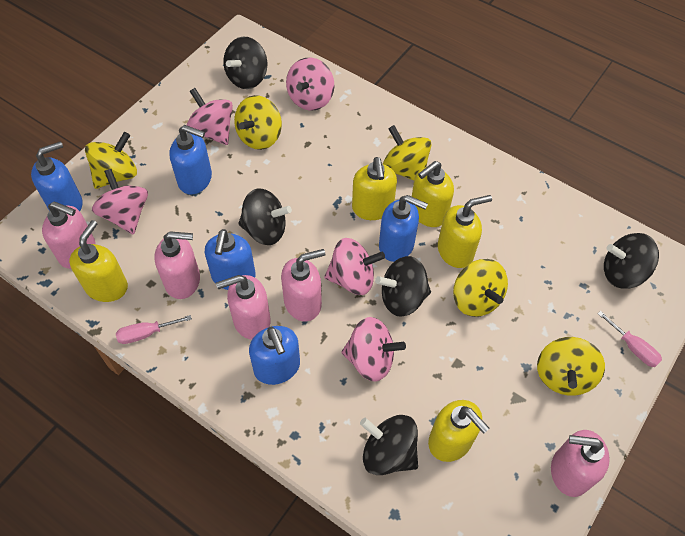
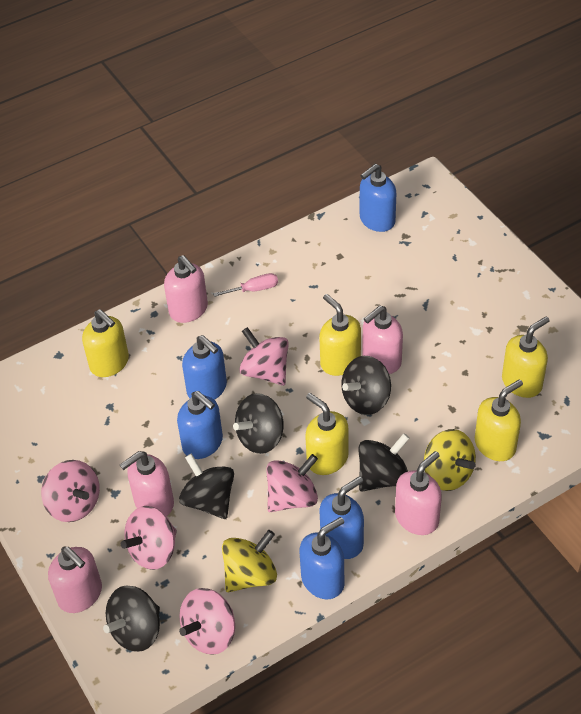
pink screwdriver: 2 -> 1
yellow spinning top: 5 -> 2

